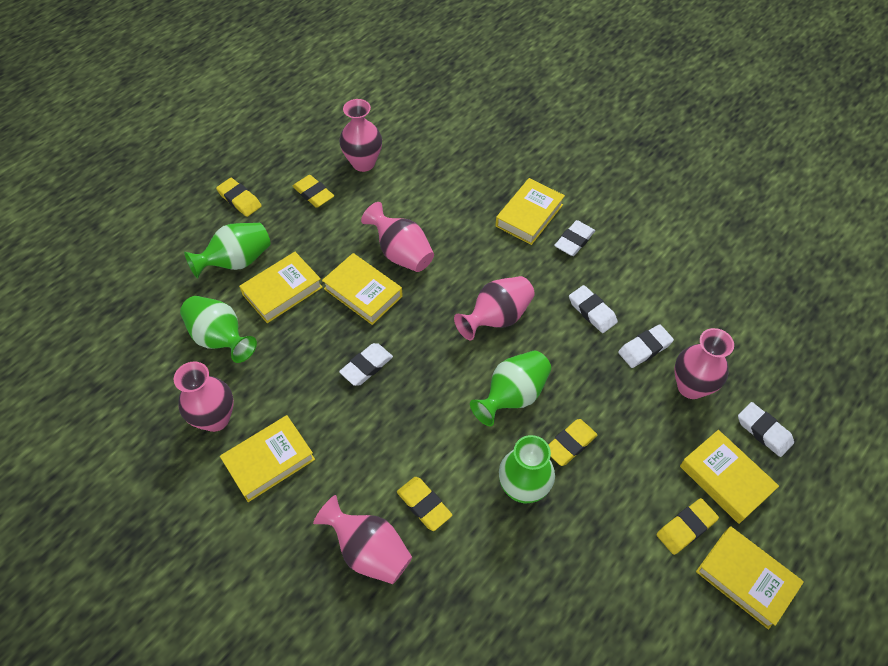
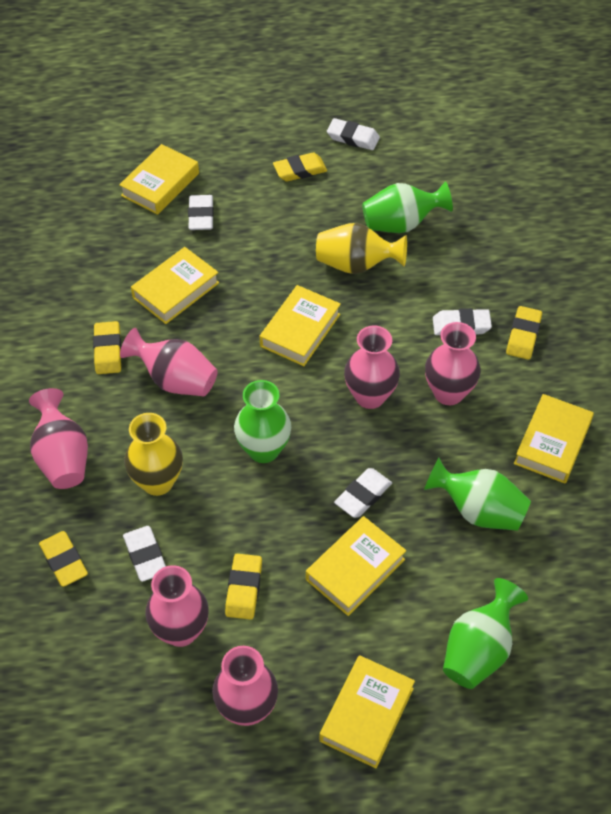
yellow vase: 0 -> 2

